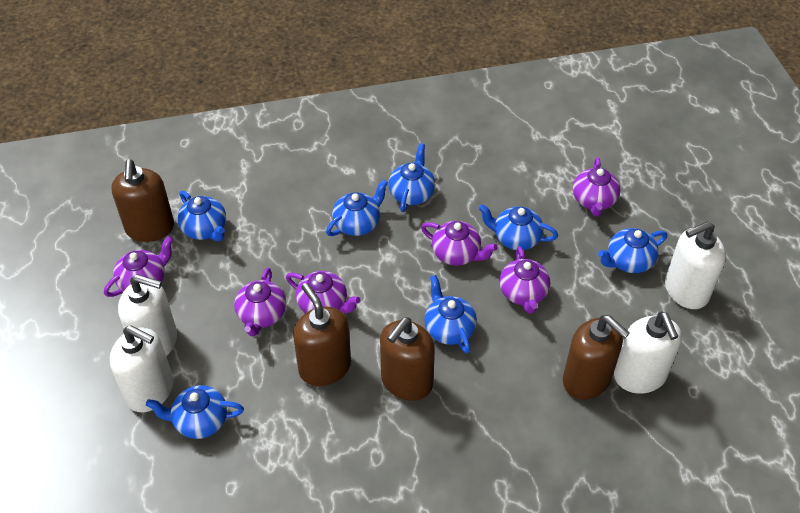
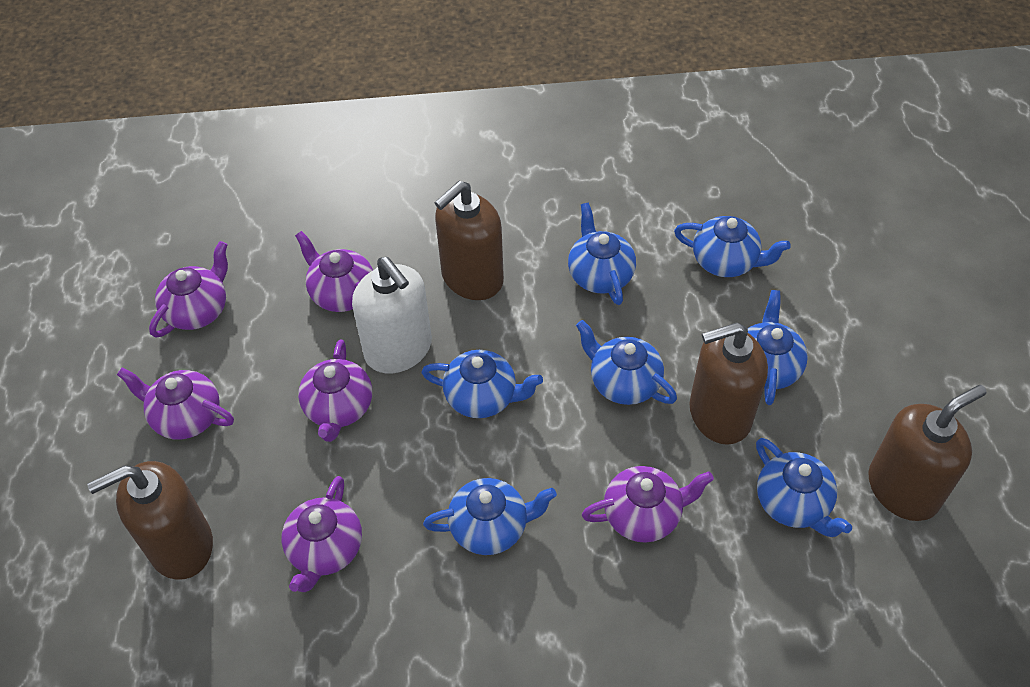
white soap dispenser: 4 -> 1

